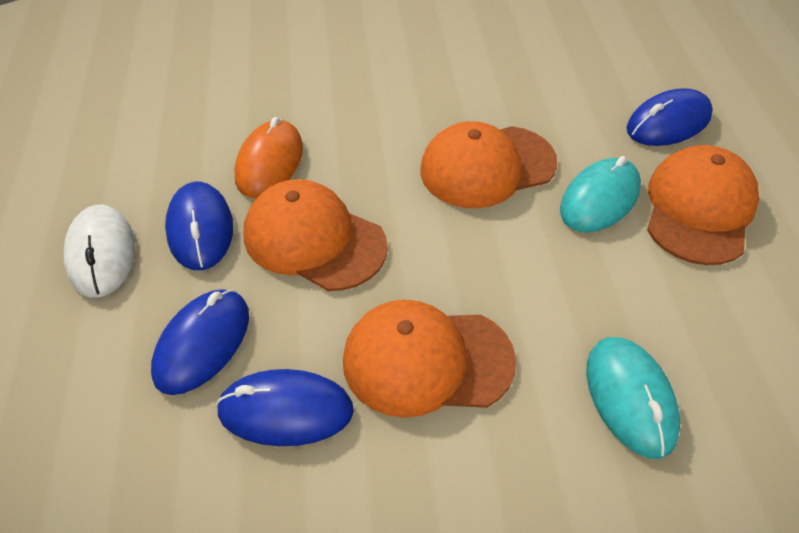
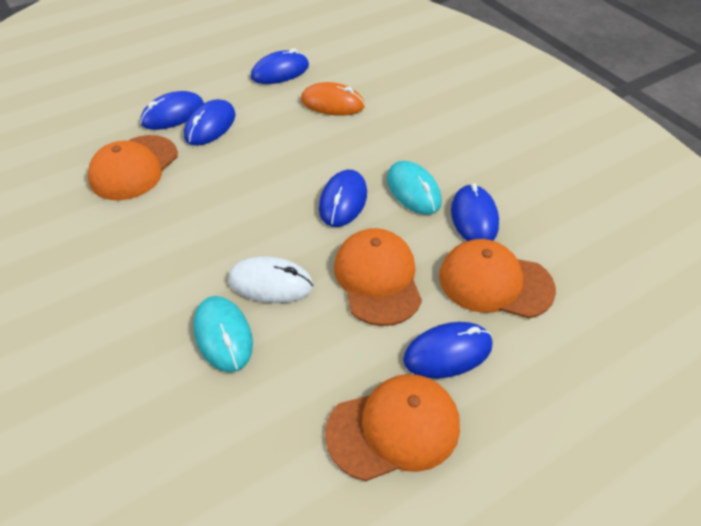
blue mouse: 4 -> 6

